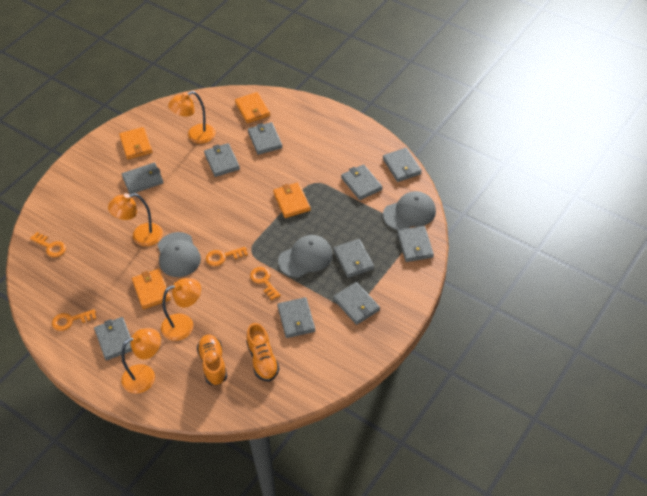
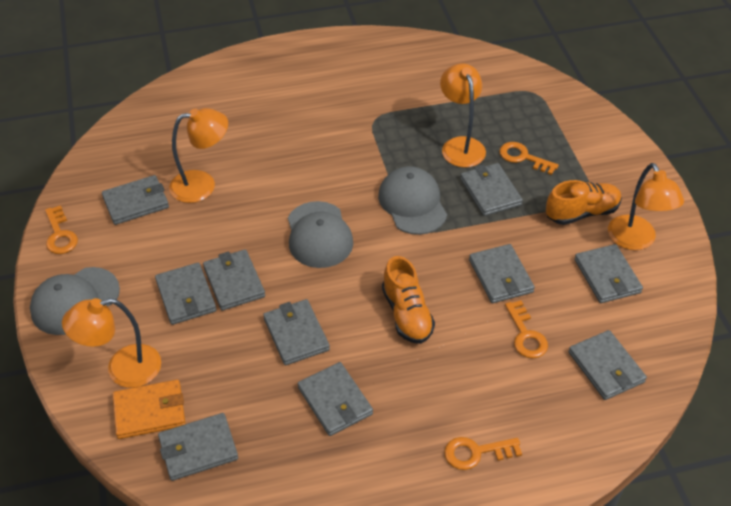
orange wallet: 4 -> 1

